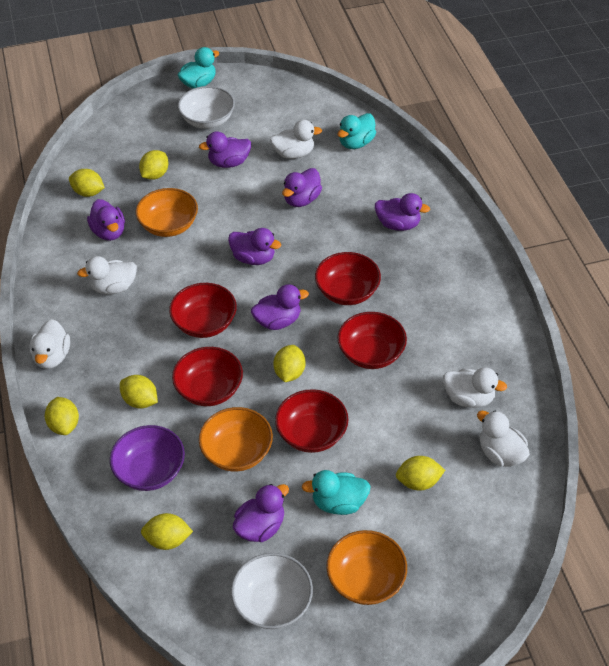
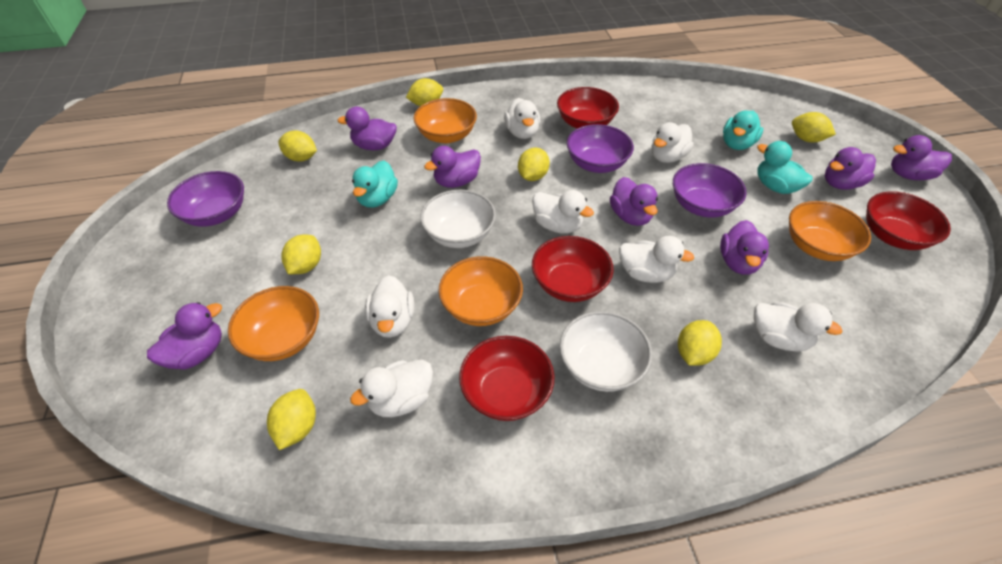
orange bowl: 3 -> 4
purple bowl: 1 -> 3
red bowl: 5 -> 4
white duck: 5 -> 7

